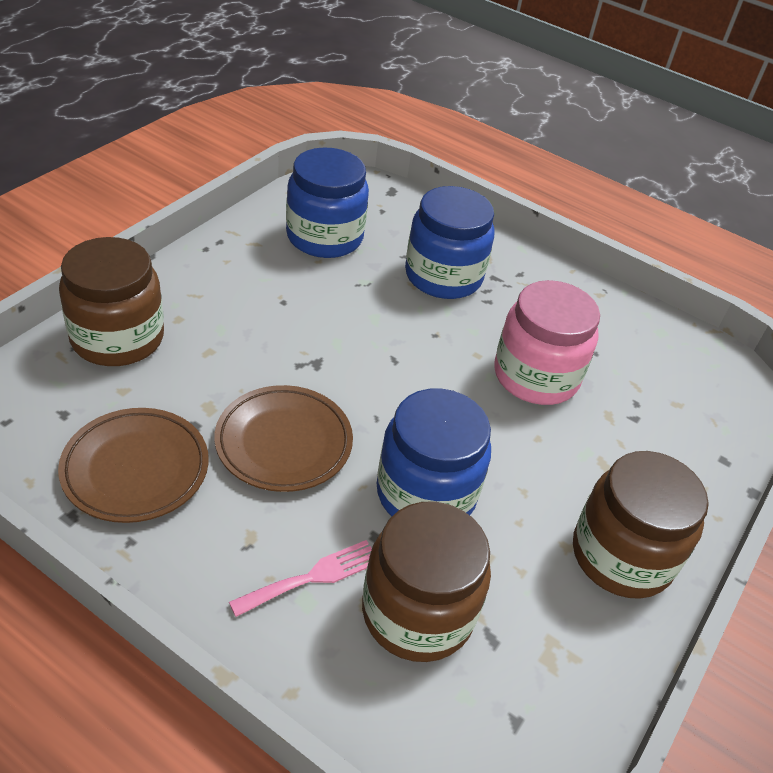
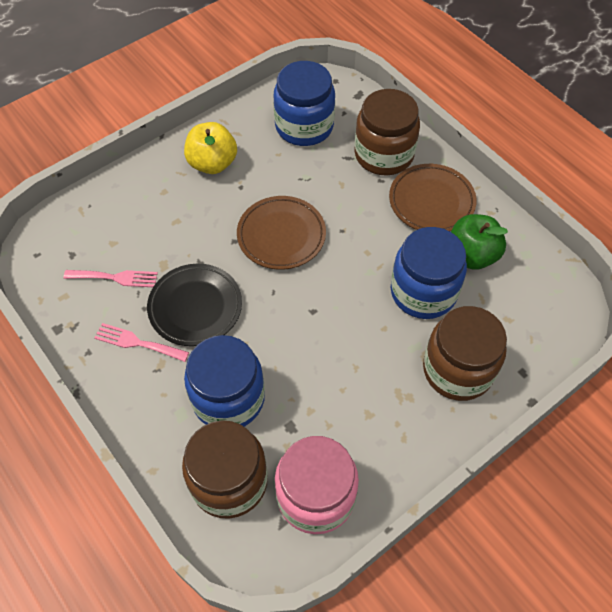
black plate: 0 -> 1
green apple: 0 -> 1
pink fork: 1 -> 2
yellow apple: 0 -> 1

